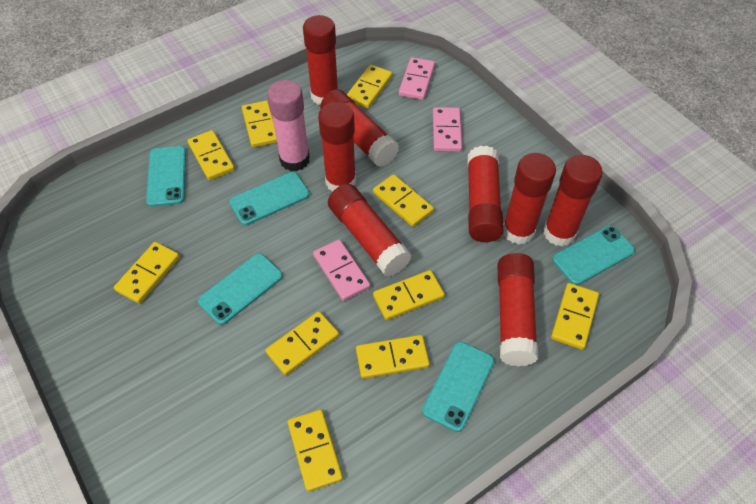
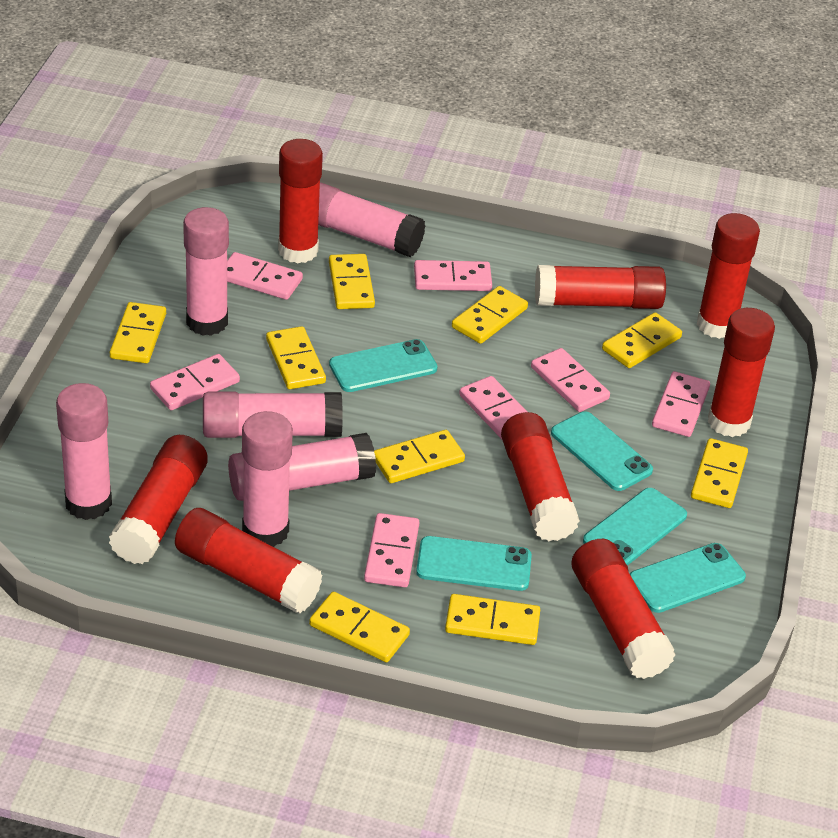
pink domino: 3 -> 7
pink glue stick: 1 -> 6
yellow domino: 10 -> 9

